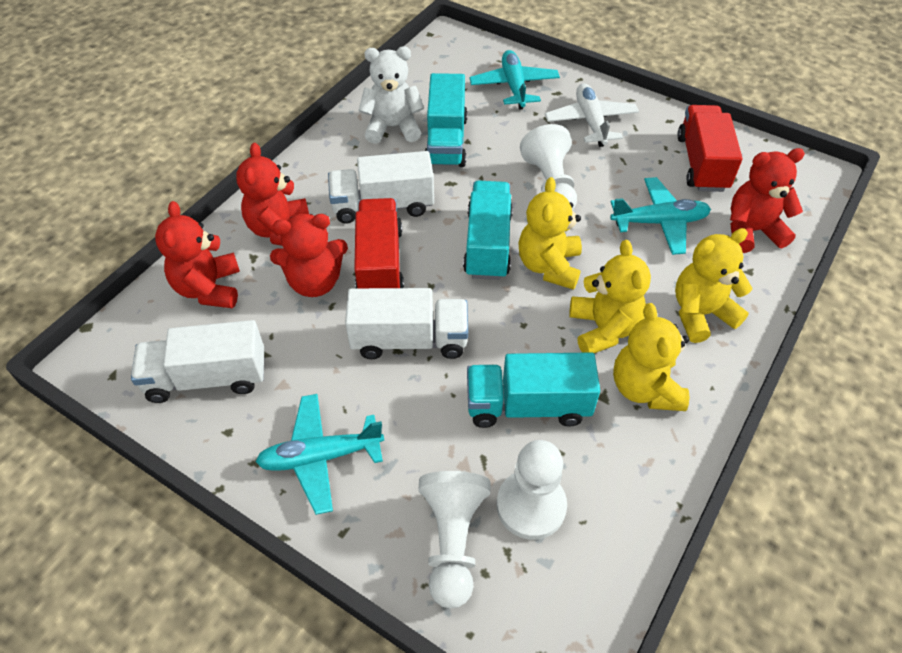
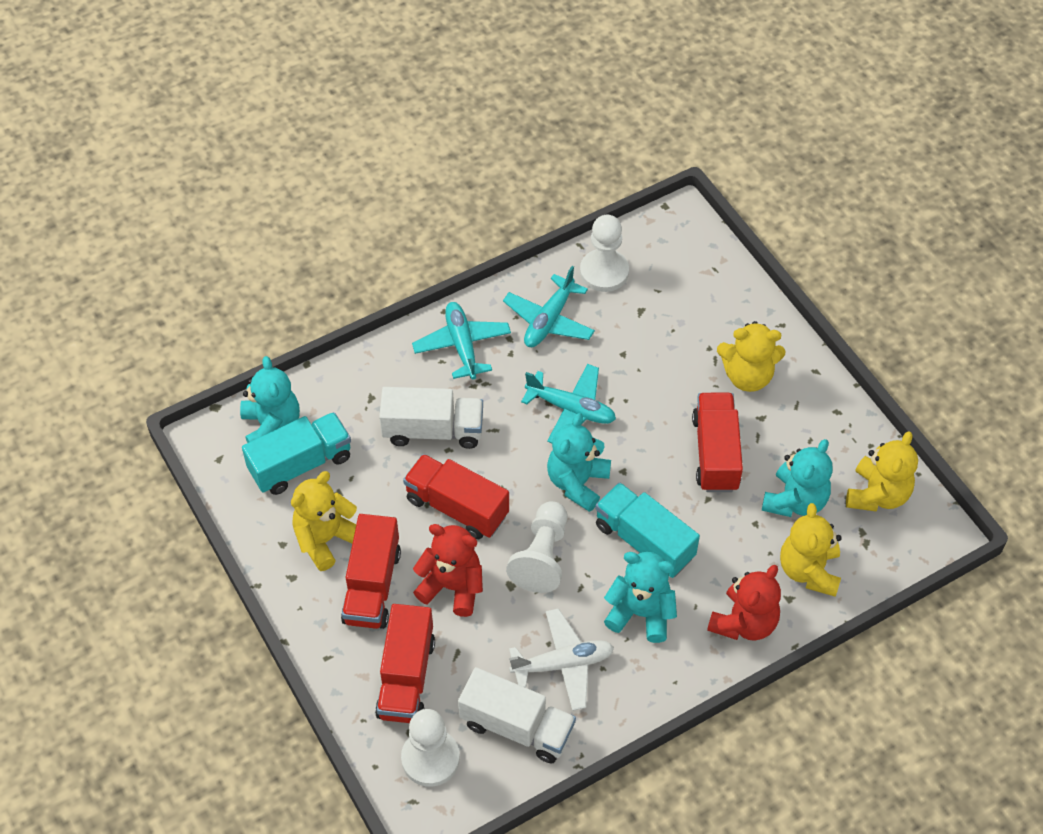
red teddy bear: 4 -> 2
red truck: 2 -> 4
turquoise teddy bear: 0 -> 4
turquoise truck: 3 -> 2
white teddy bear: 1 -> 0
white truck: 3 -> 2

